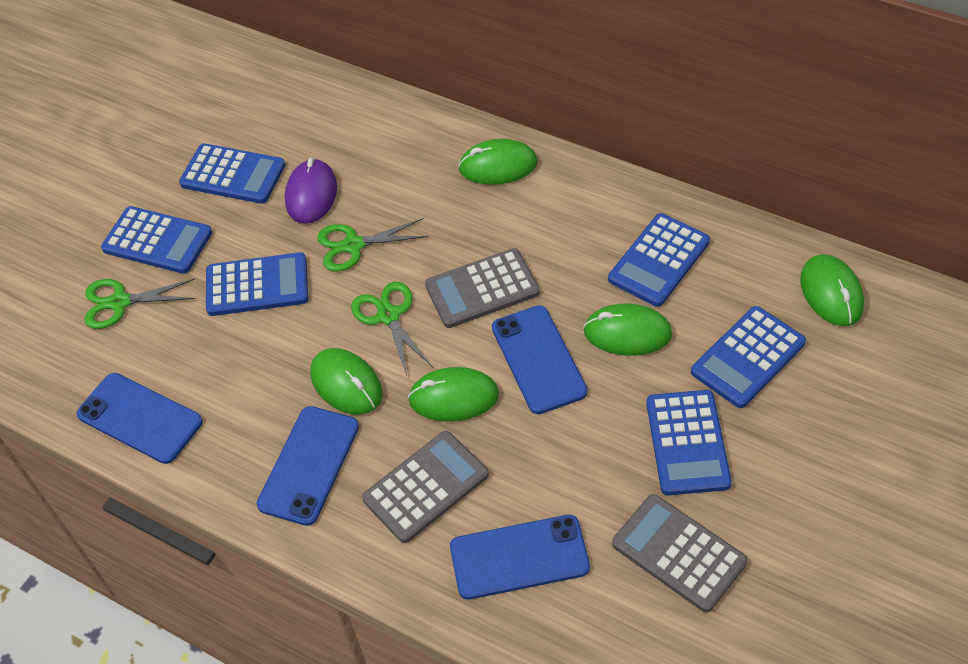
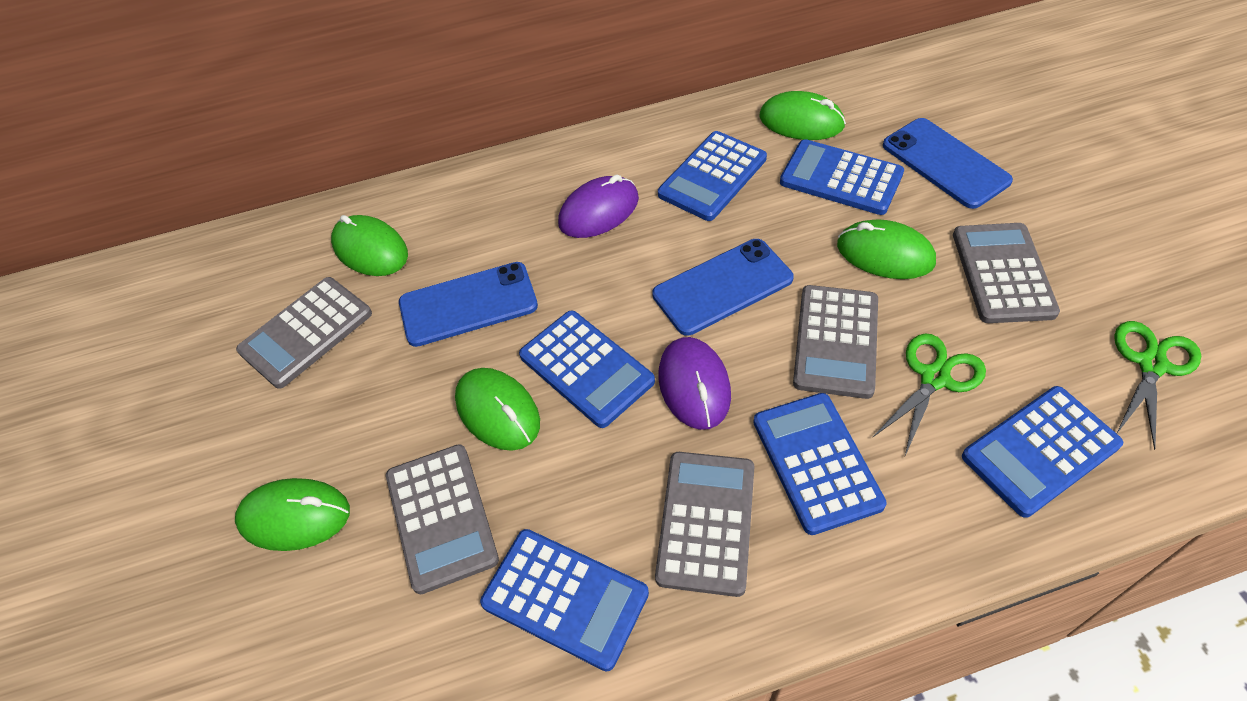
blue phone: 4 -> 3
green scissors: 3 -> 2
grey calculator: 3 -> 5
purple mouse: 1 -> 2

